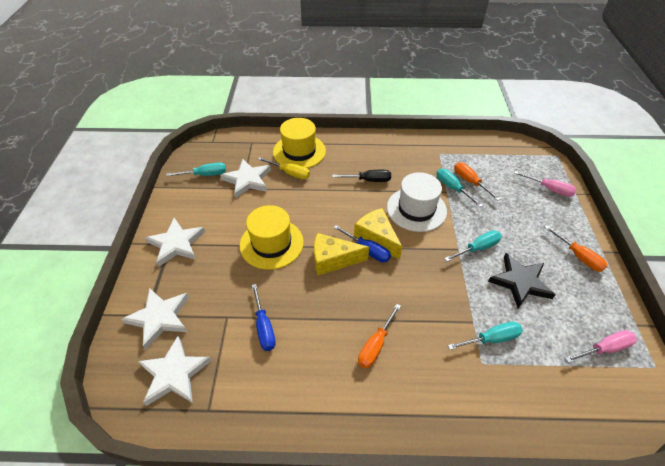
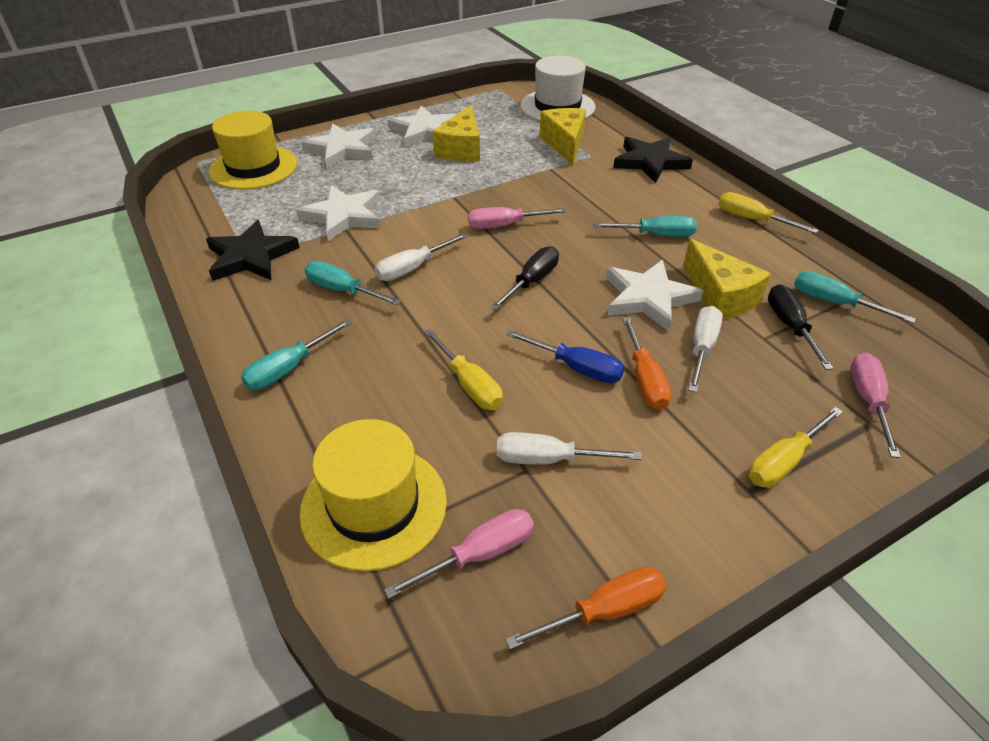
black screwdriver: 1 -> 2
black star: 1 -> 2
blue screwdriver: 2 -> 1
orange screwdriver: 3 -> 2
pink screwdriver: 2 -> 3
white screwdriver: 0 -> 3
yellow cheese: 2 -> 3
yellow screwdriver: 1 -> 3

